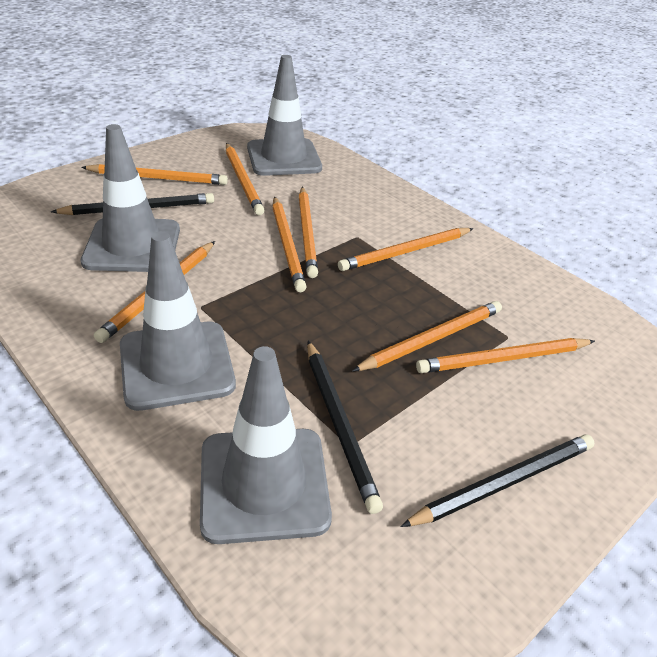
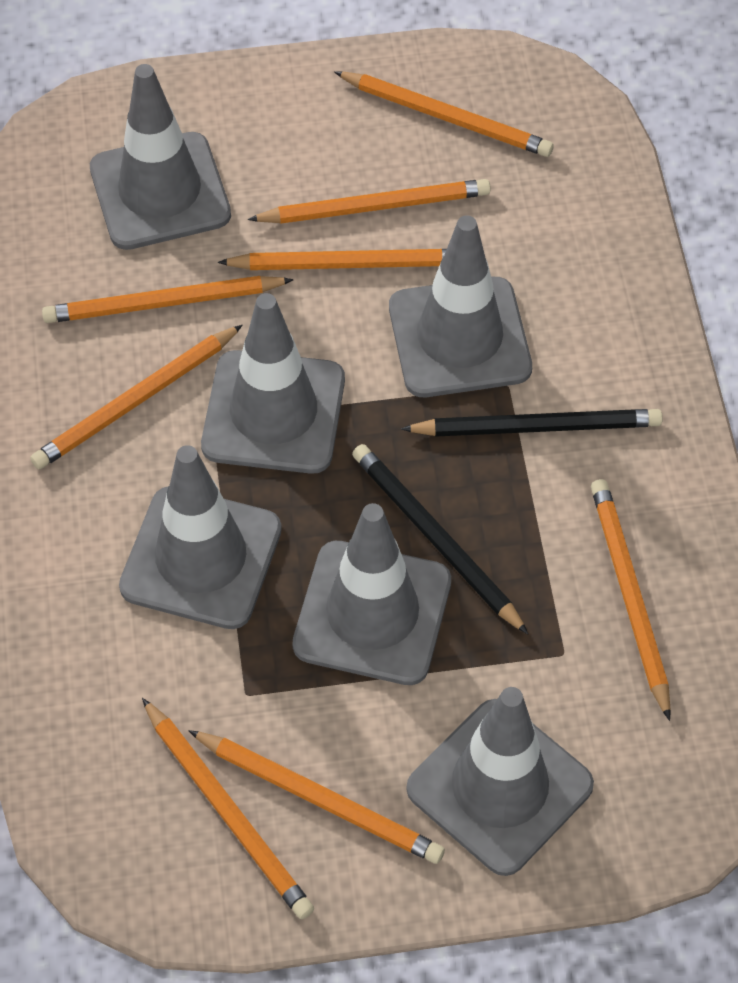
black pencil: 3 -> 2
grey traffic cone: 4 -> 6

